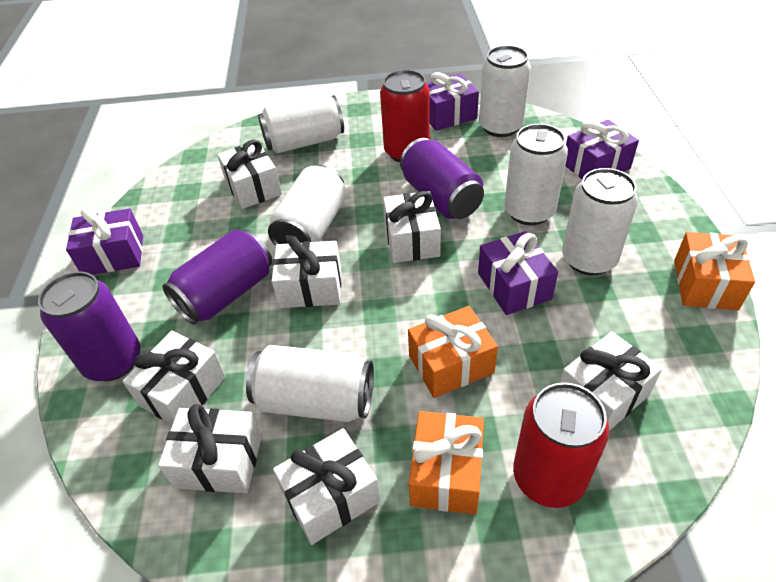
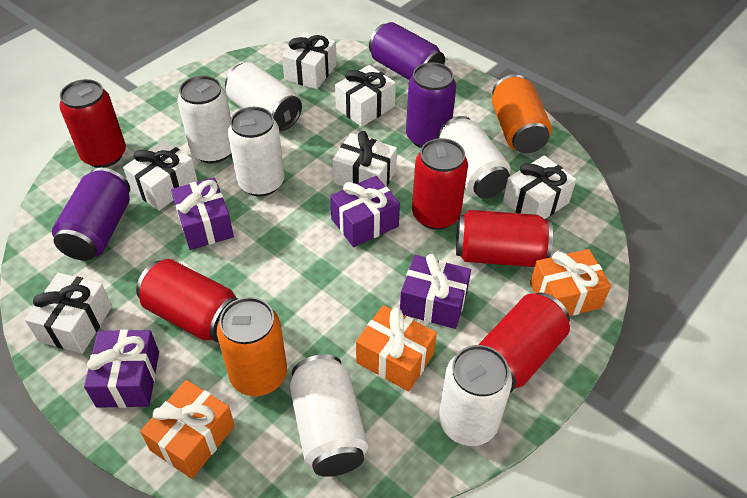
orange can: 0 -> 2
red can: 2 -> 5
white gift: 7 -> 6

